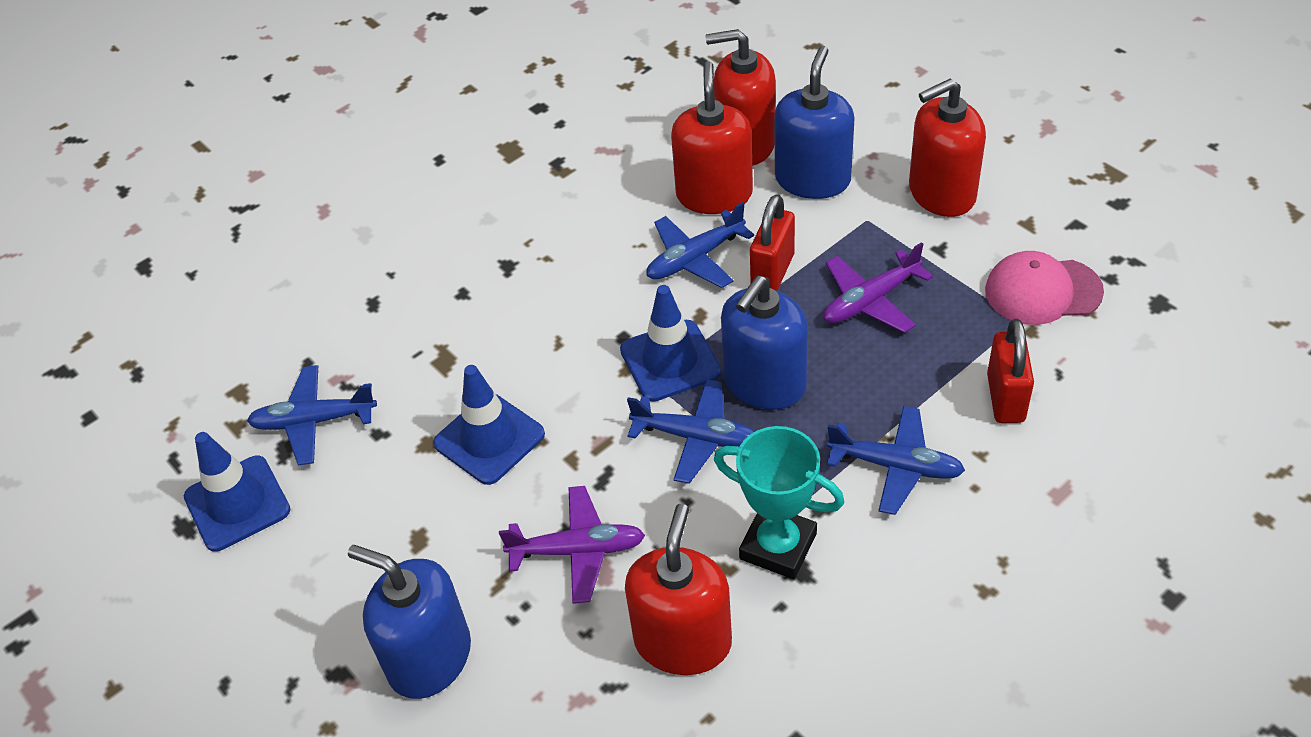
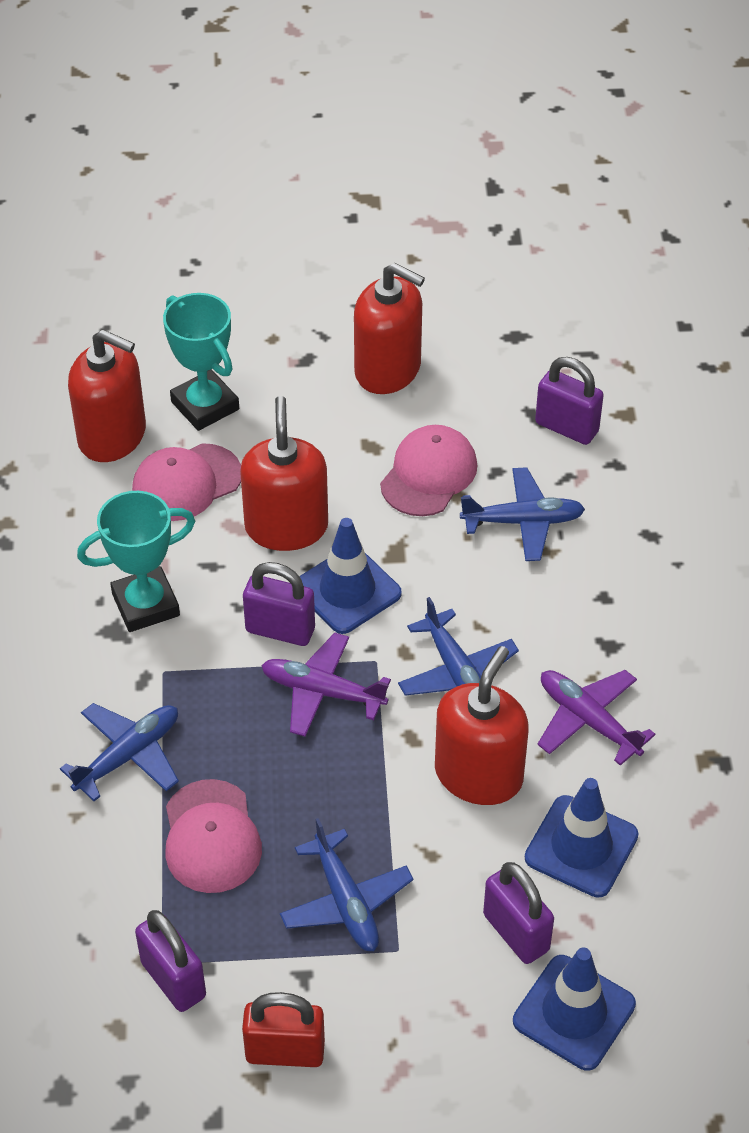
blue soap dispenser: 3 -> 0
pink cap: 1 -> 3
purple padlock: 0 -> 4
red padlock: 2 -> 1
turquoise trophy: 1 -> 2

